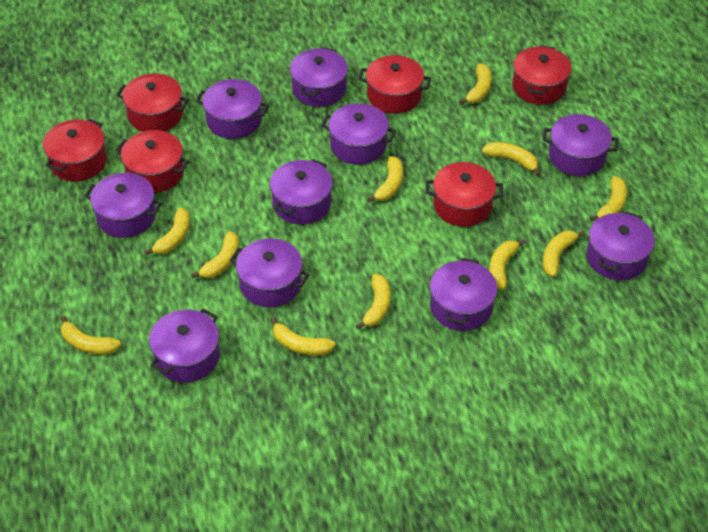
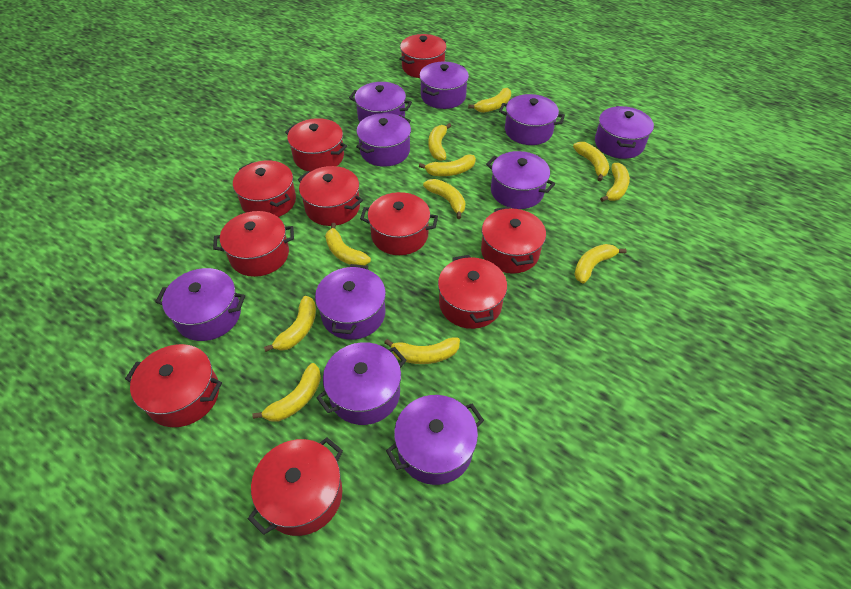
red pot: 6 -> 10

